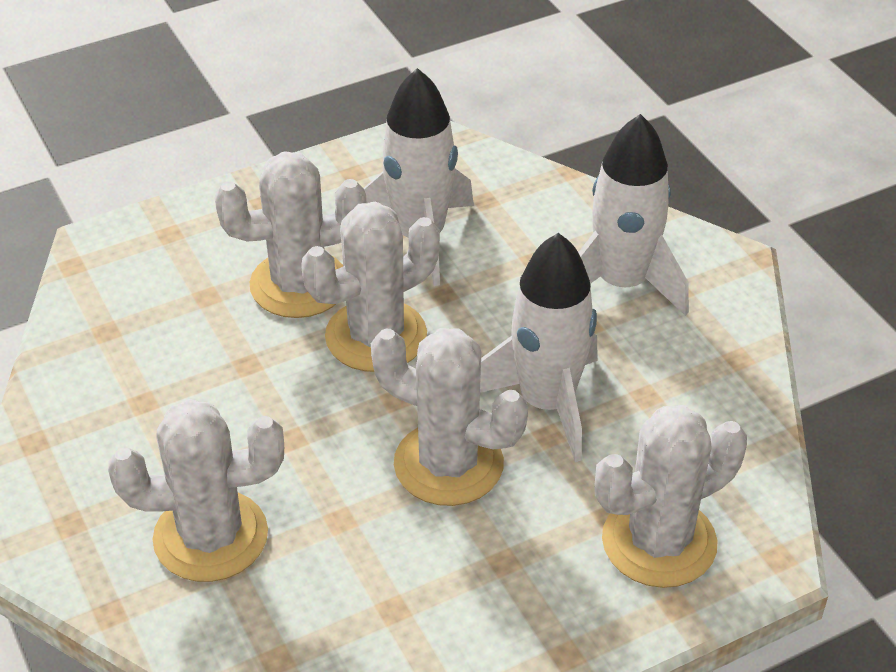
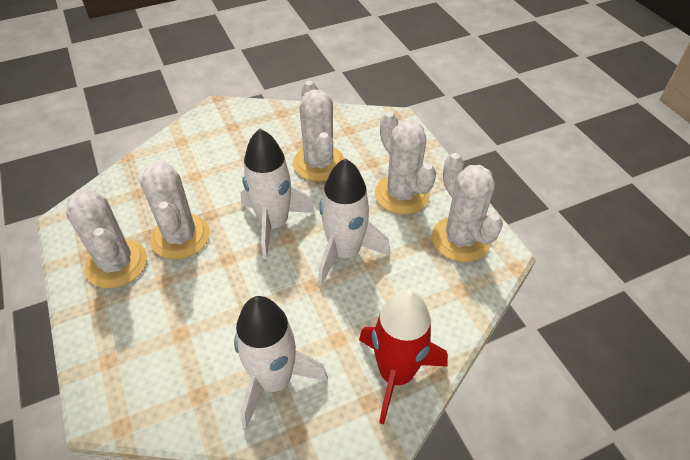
red rocket: 0 -> 1

